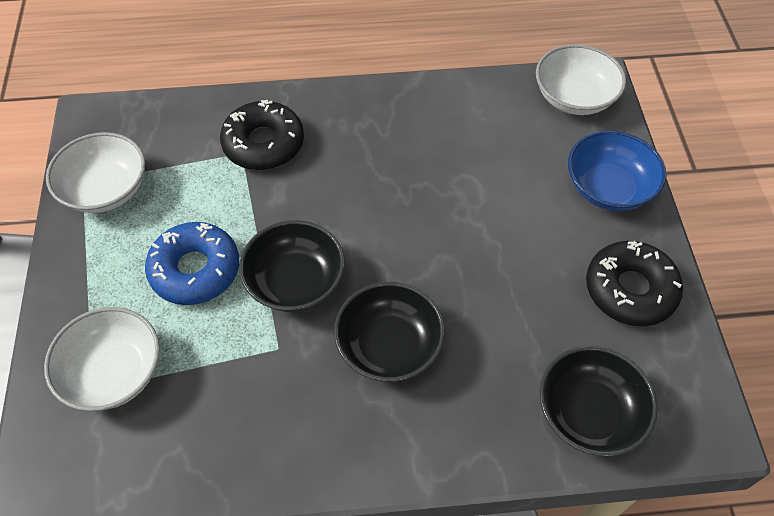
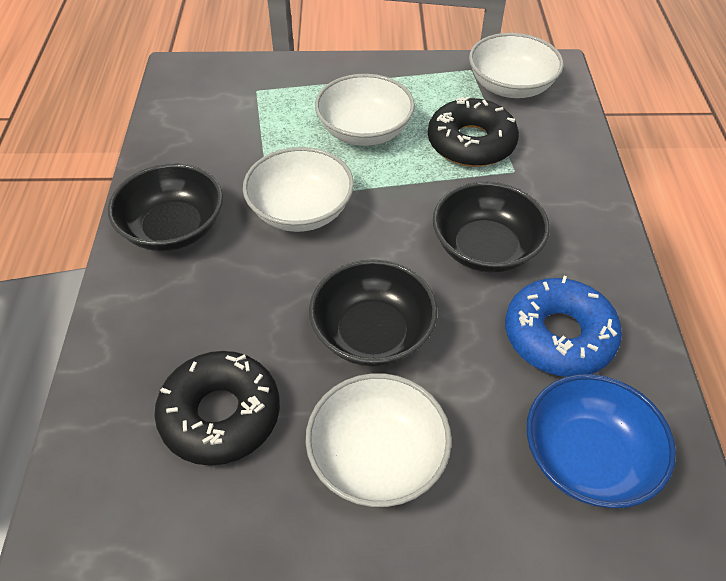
white bowl: 3 -> 4

